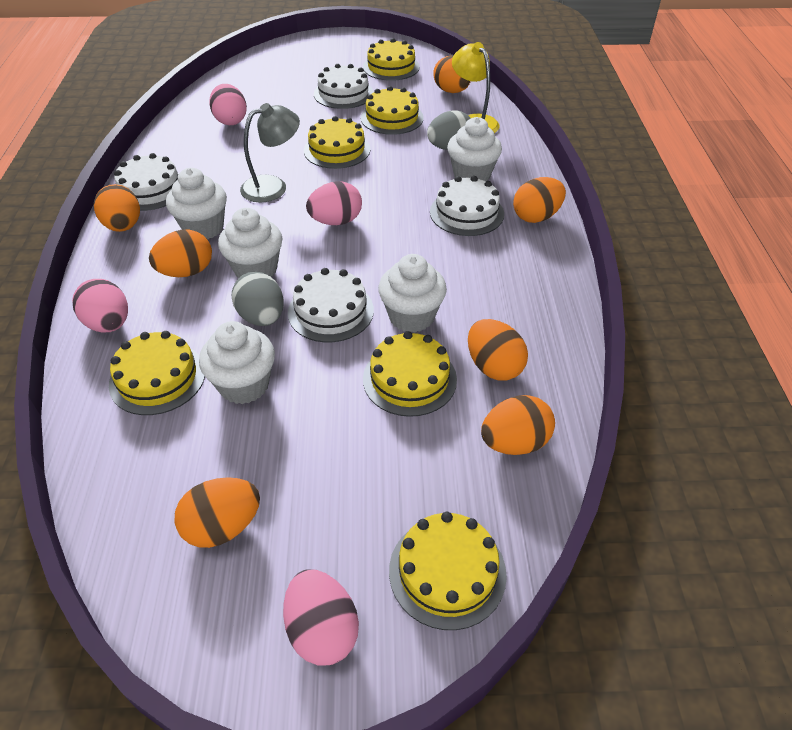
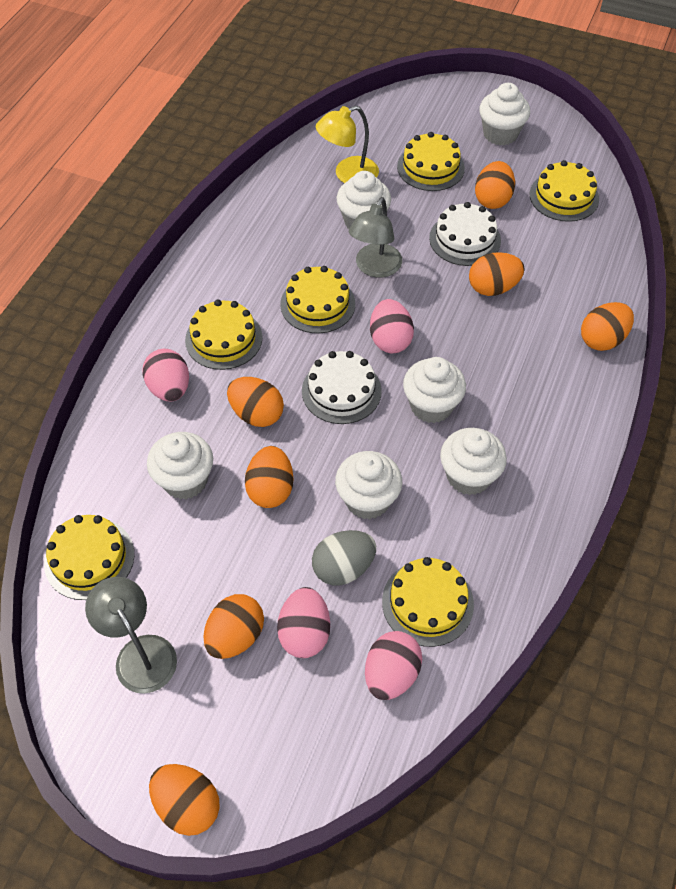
grey egg: 2 -> 1
grey lamp: 1 -> 2
white cake: 4 -> 2
white cupcake: 5 -> 6

